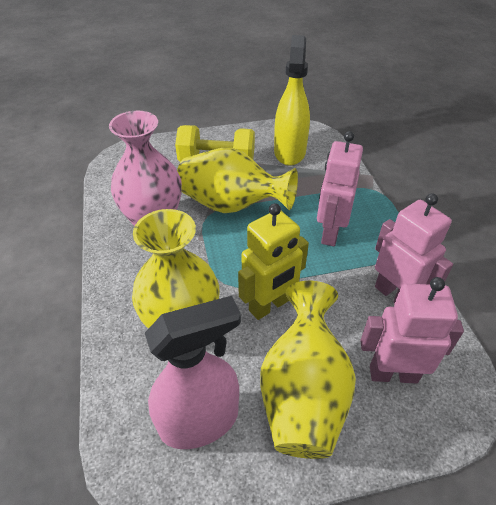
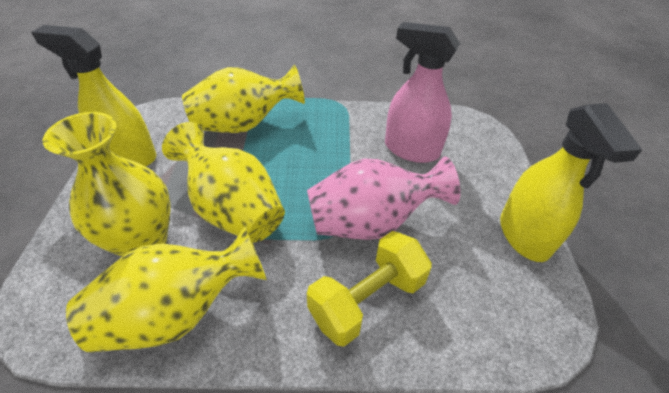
pink robot: 3 -> 0
yellow robot: 1 -> 0
yellow spray bottle: 1 -> 2
yellow vase: 3 -> 4

